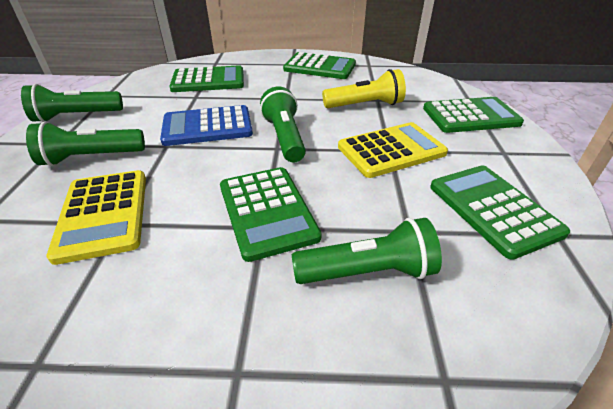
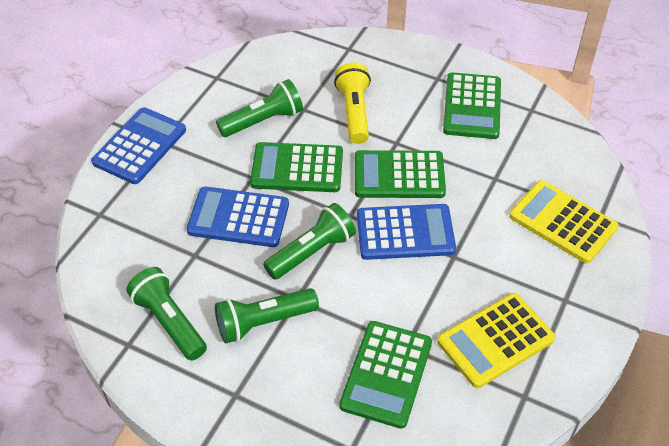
blue calculator: 1 -> 3
green calculator: 5 -> 4

